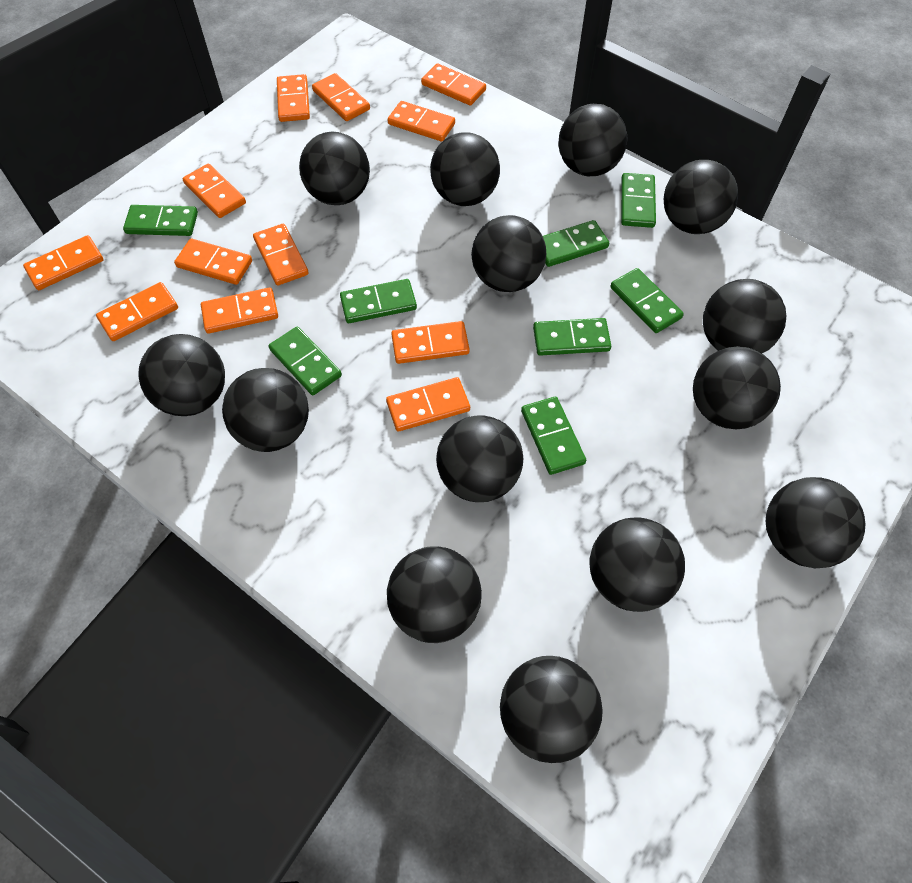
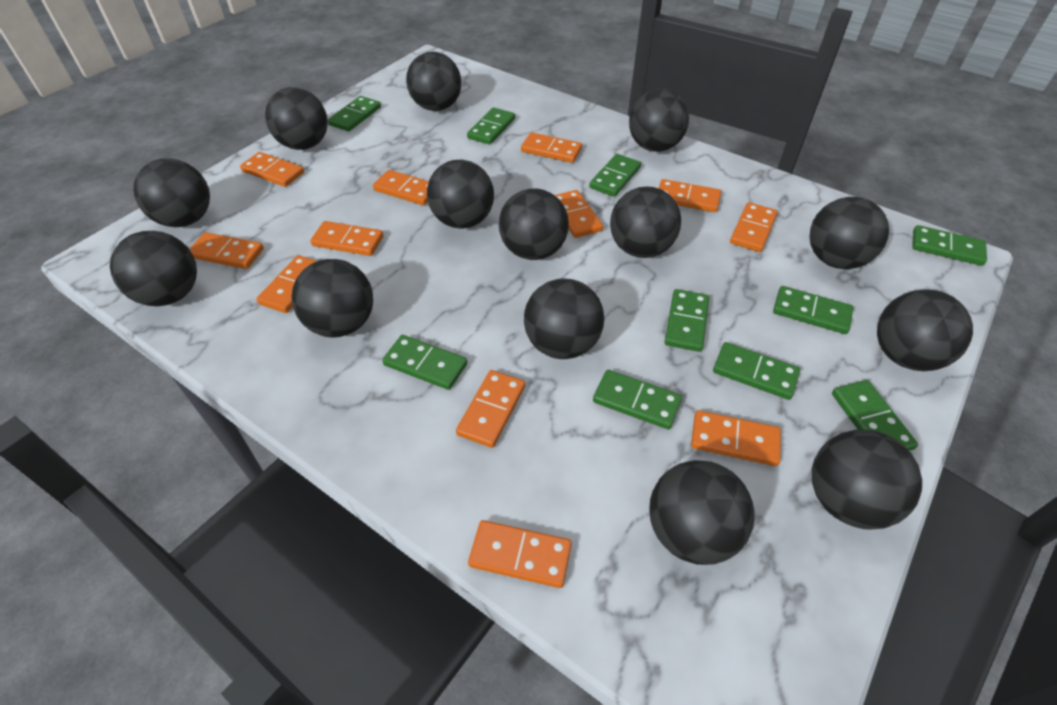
green domino: 8 -> 10

